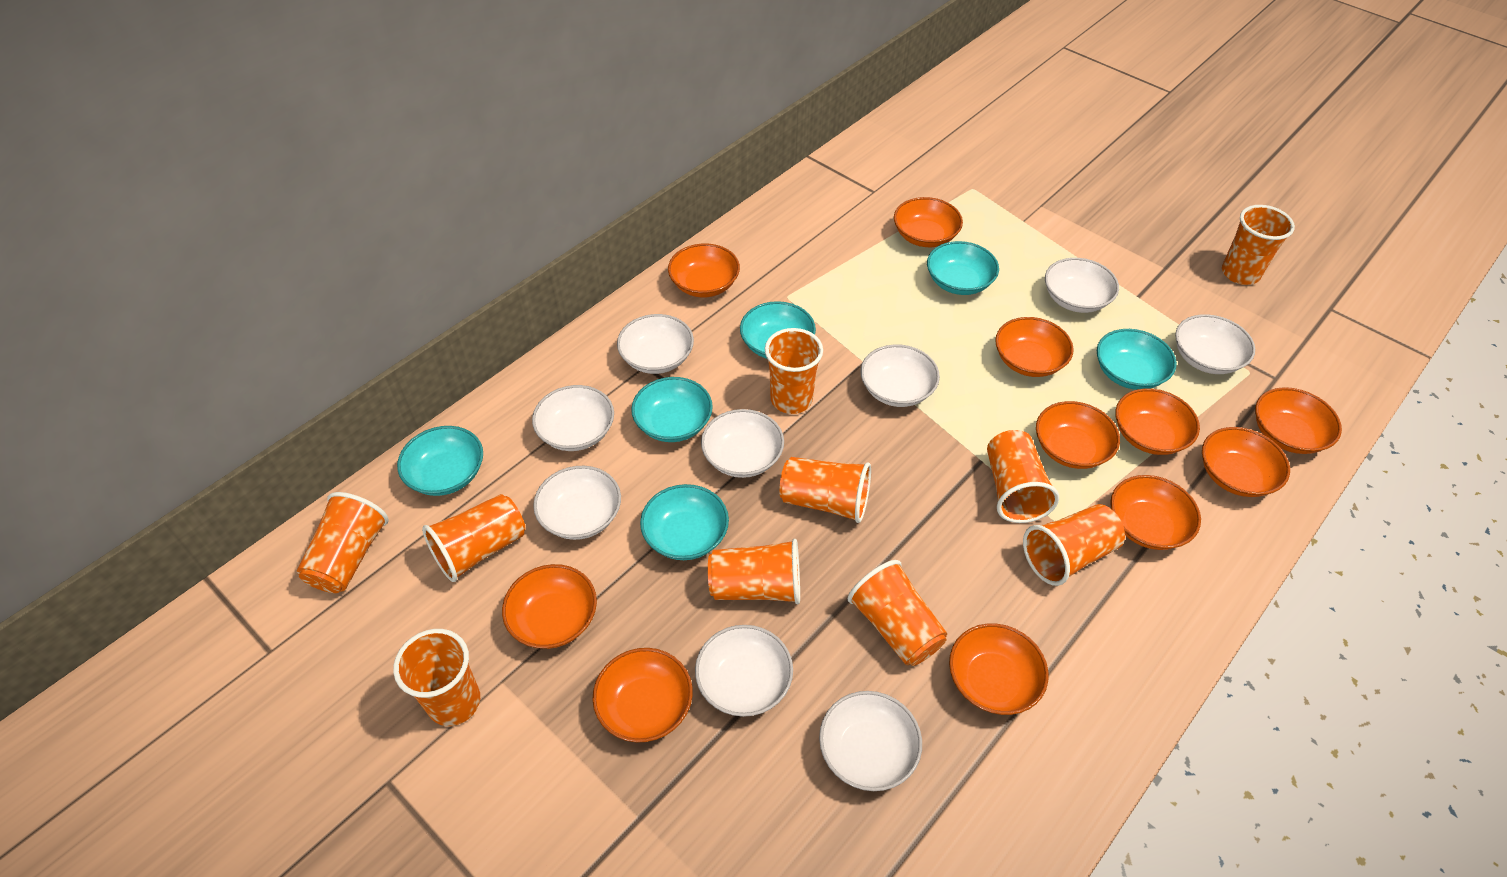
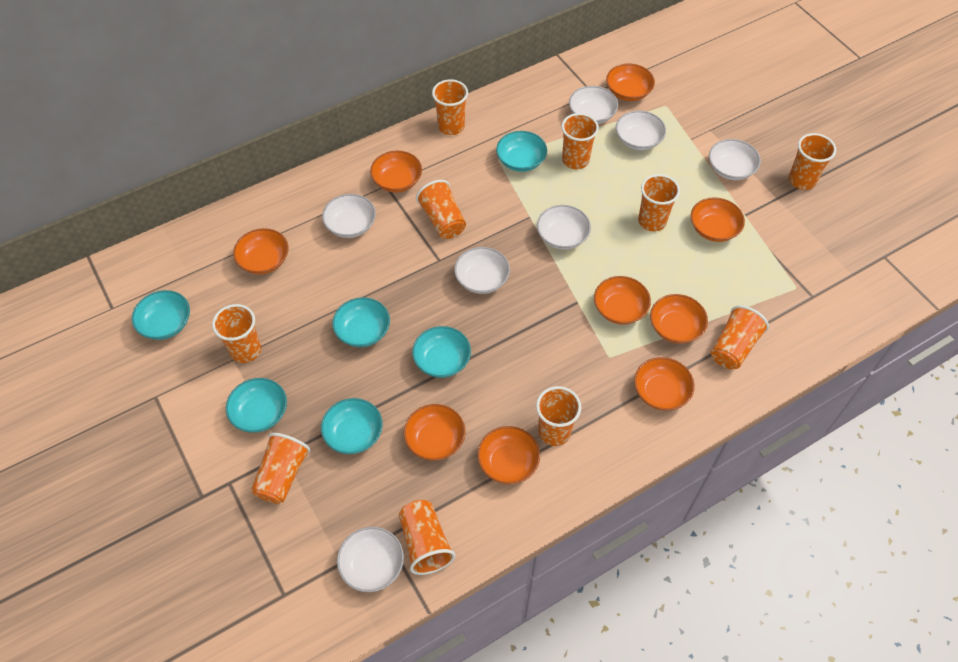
orange bowl: 11 -> 9
white bowl: 9 -> 7

